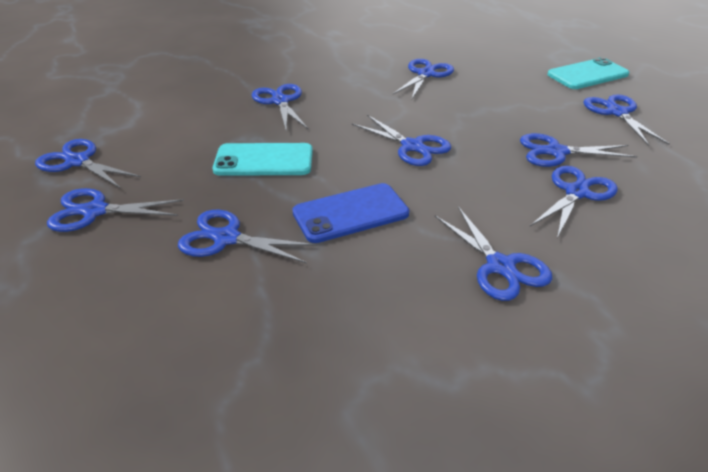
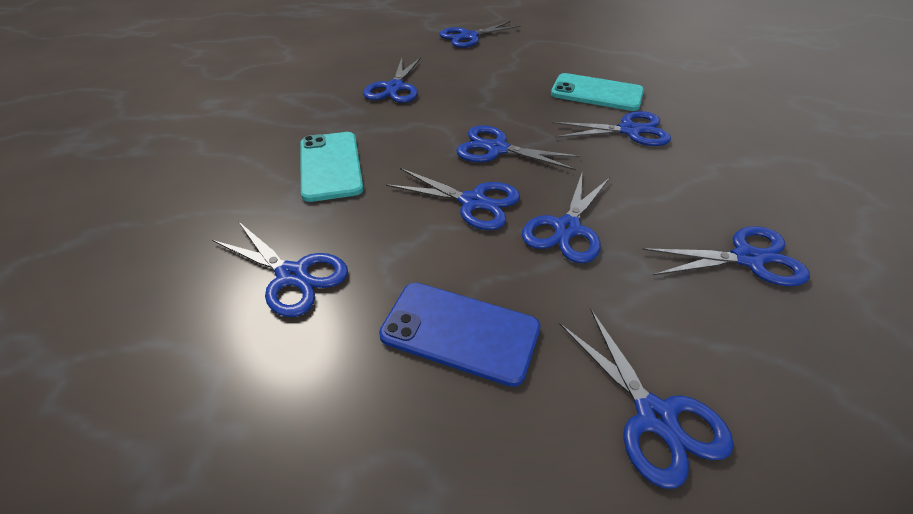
blue scissors: 10 -> 9

